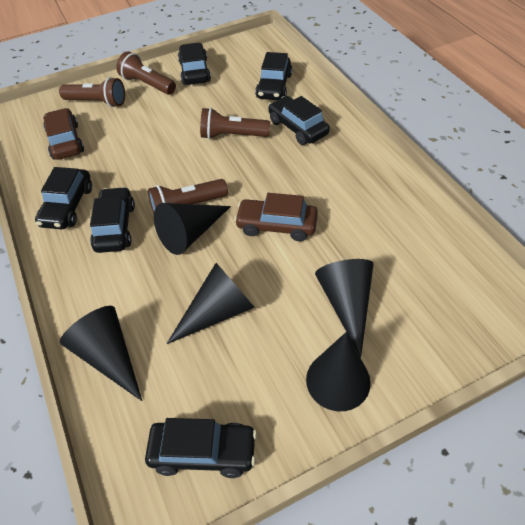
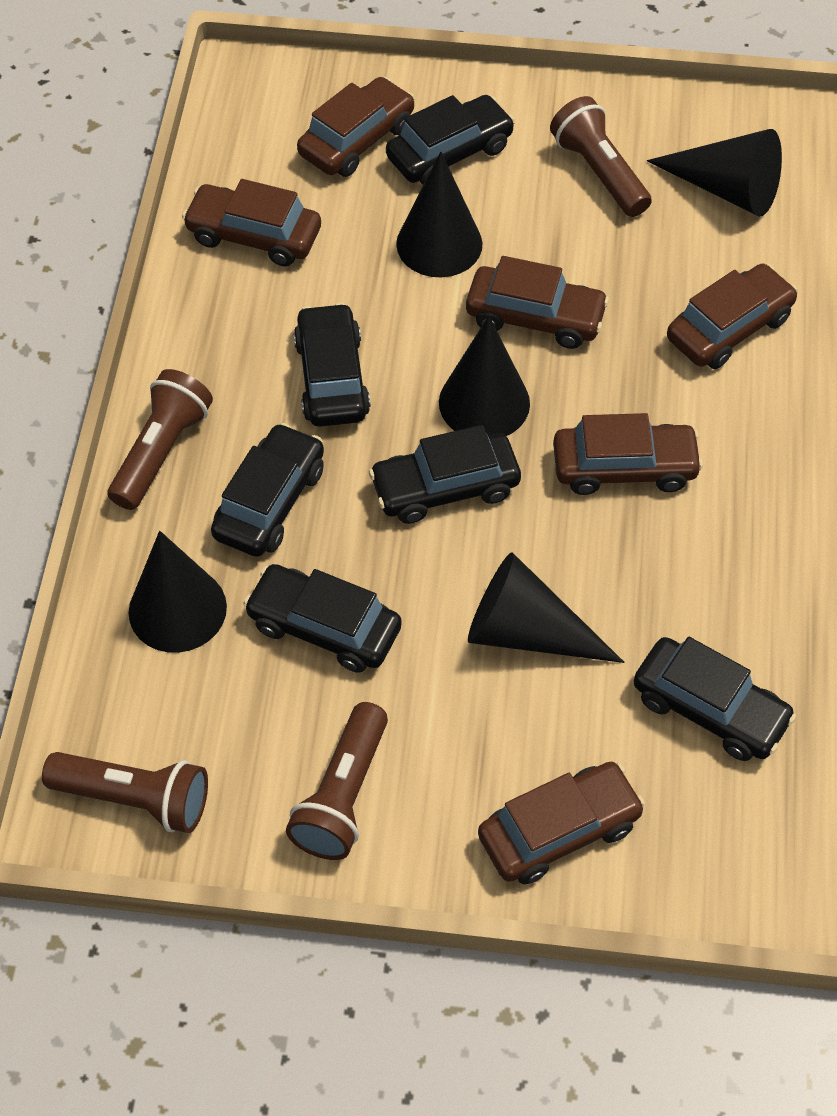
brown car: 2 -> 6

